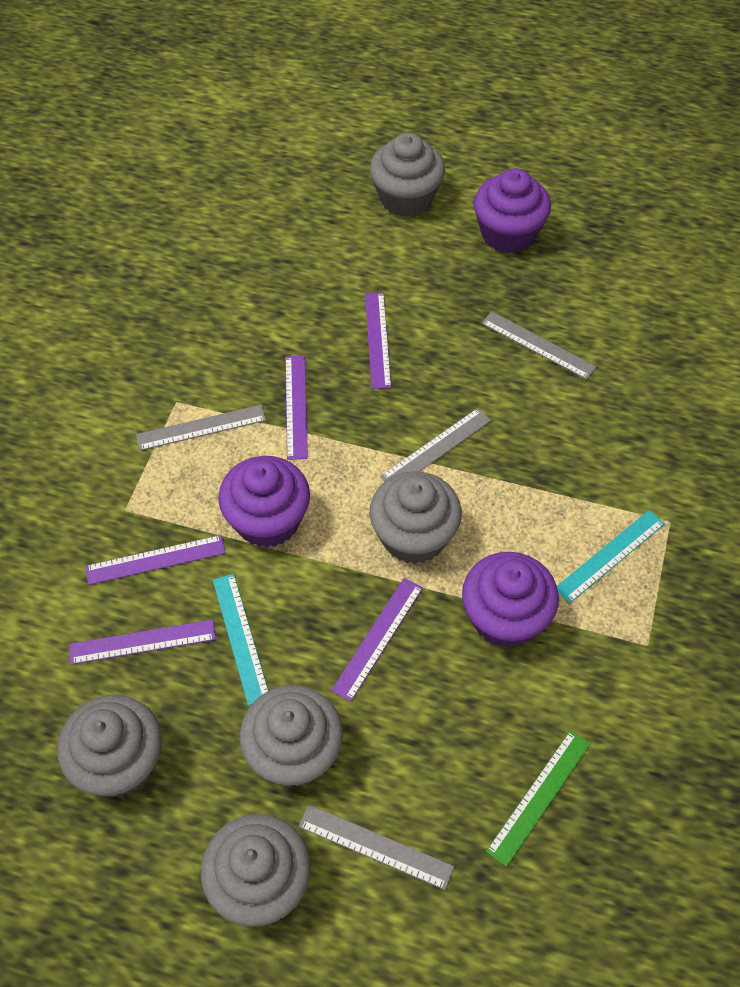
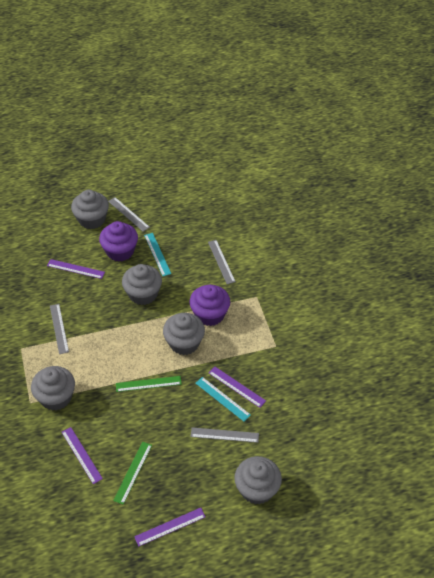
green ruler: 1 -> 2
purple cupcake: 3 -> 2
purple ruler: 5 -> 4

